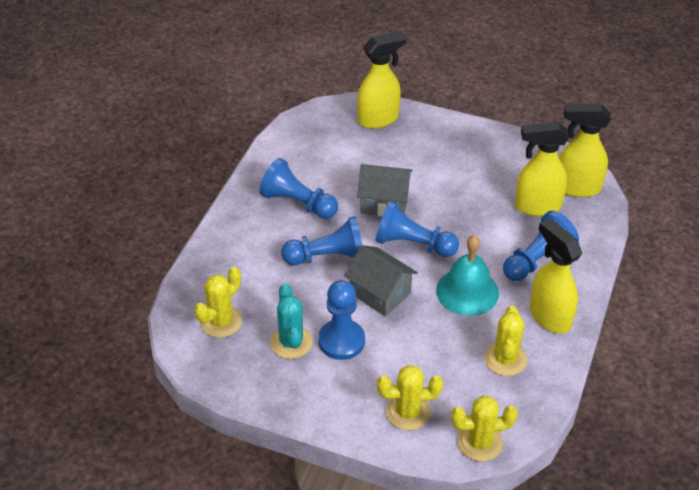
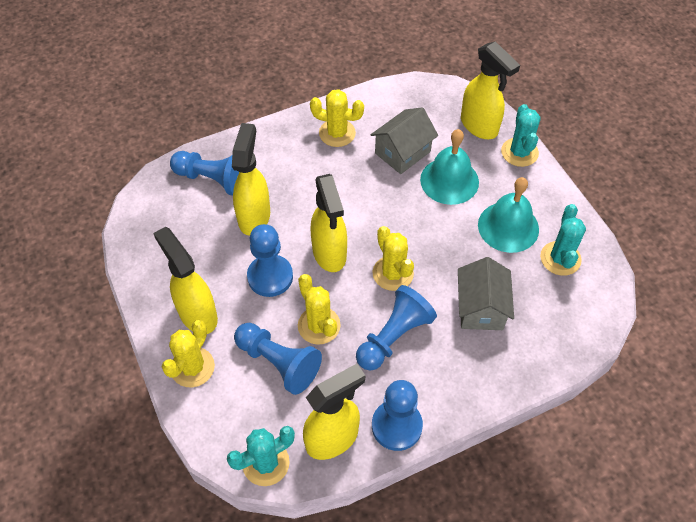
turquoise bell: 1 -> 2
turquoise cactus: 1 -> 3
yellow spray bottle: 4 -> 5

